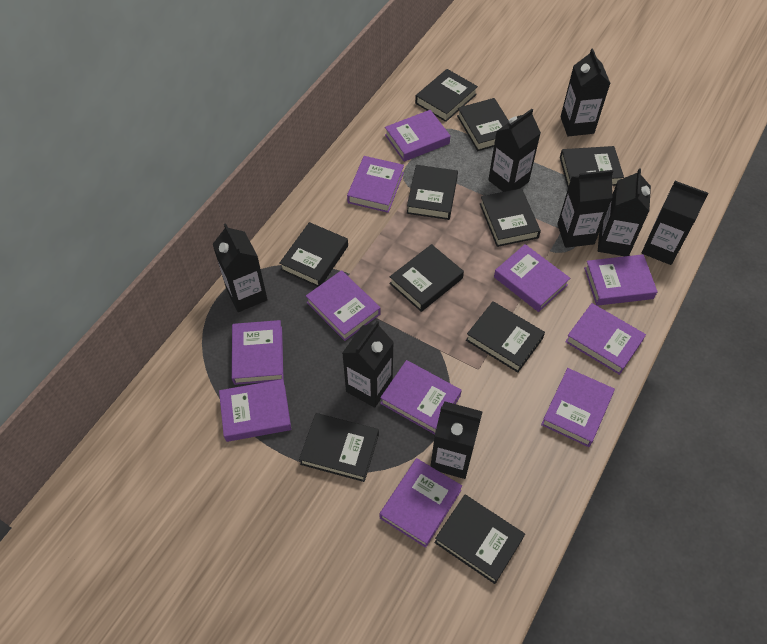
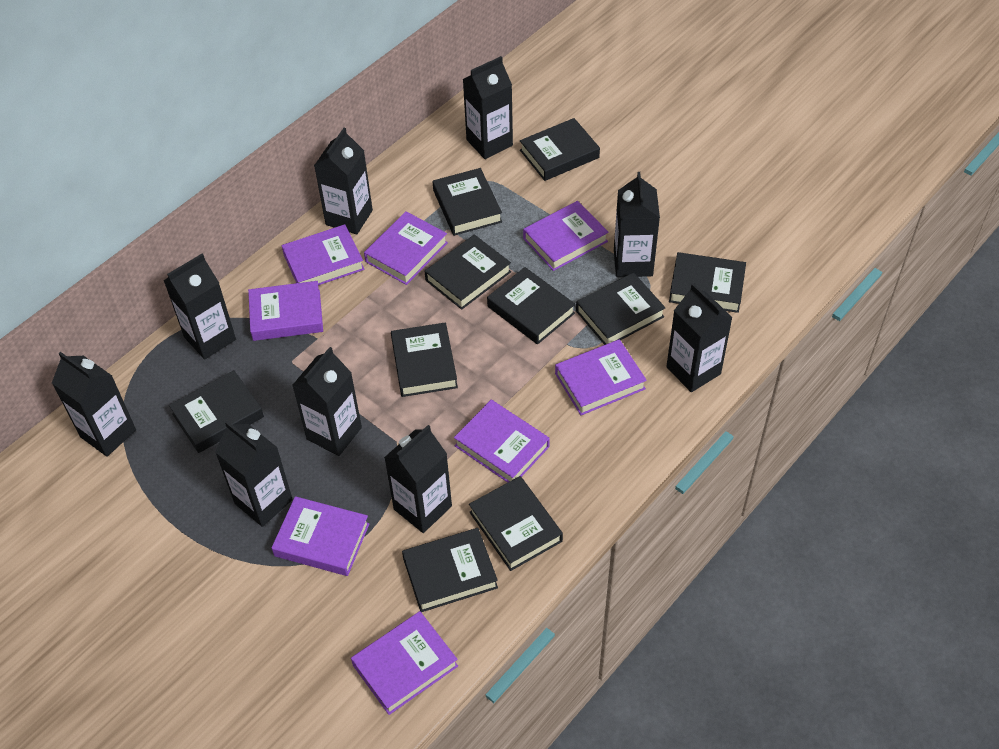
black carton: 8 -> 9
purple book: 11 -> 8

